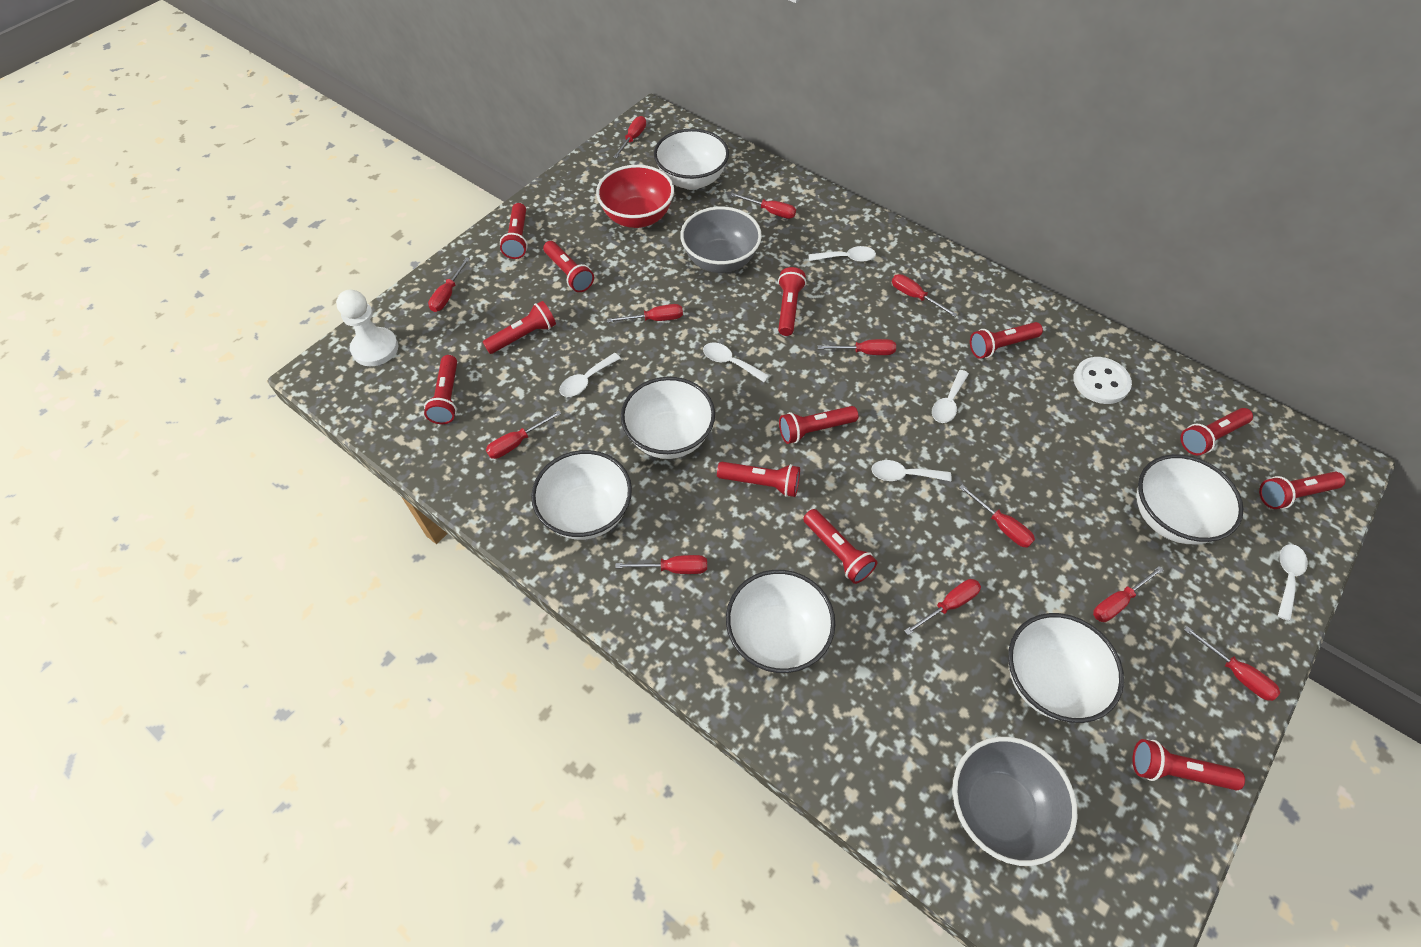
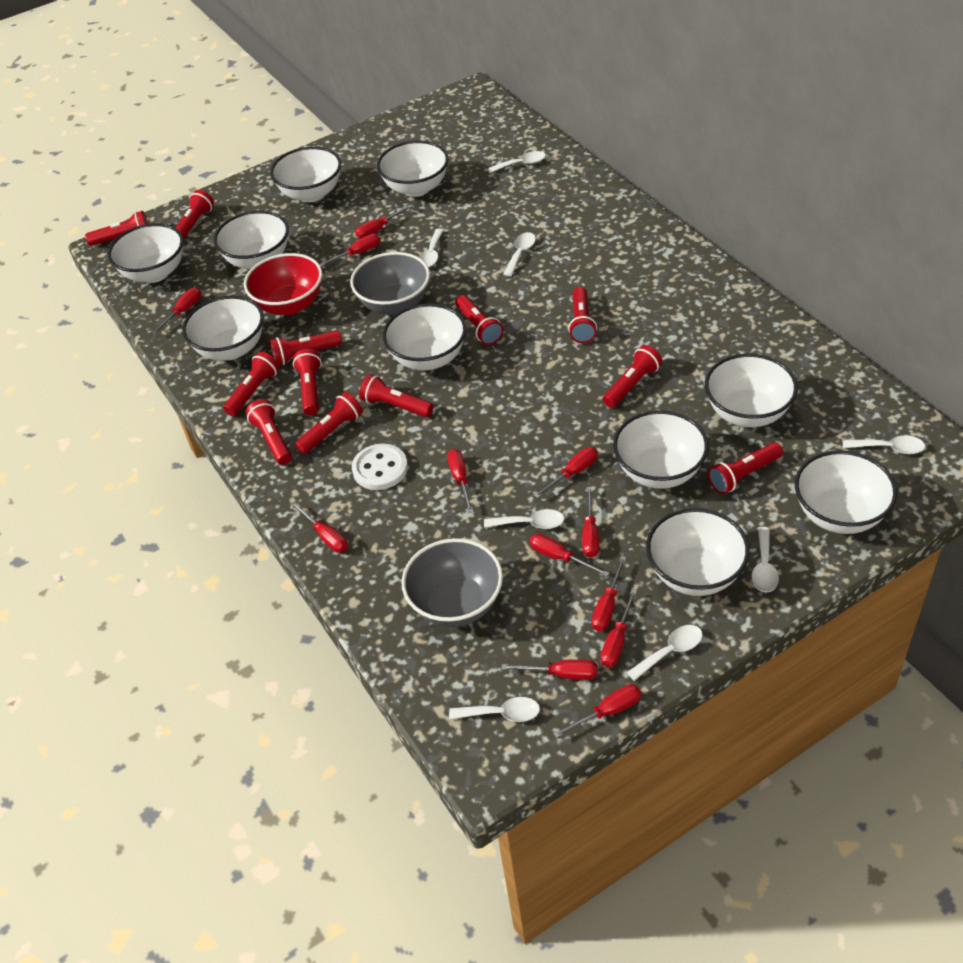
white bowl: 6 -> 10
white pawn: 1 -> 0
white spoon: 6 -> 8

